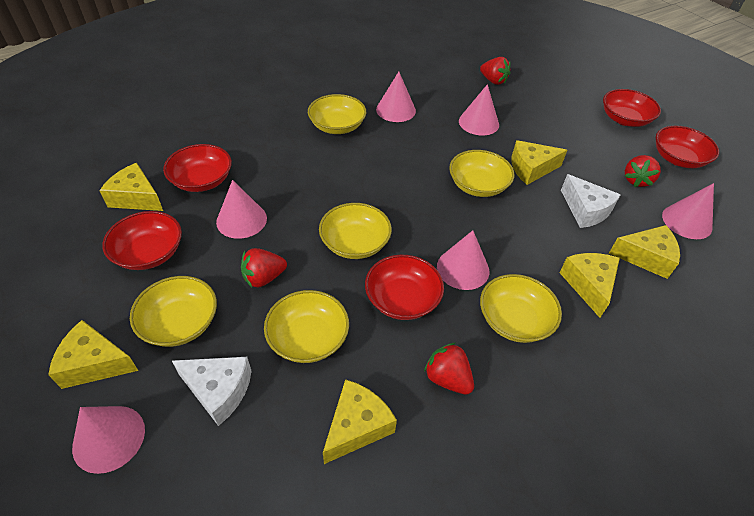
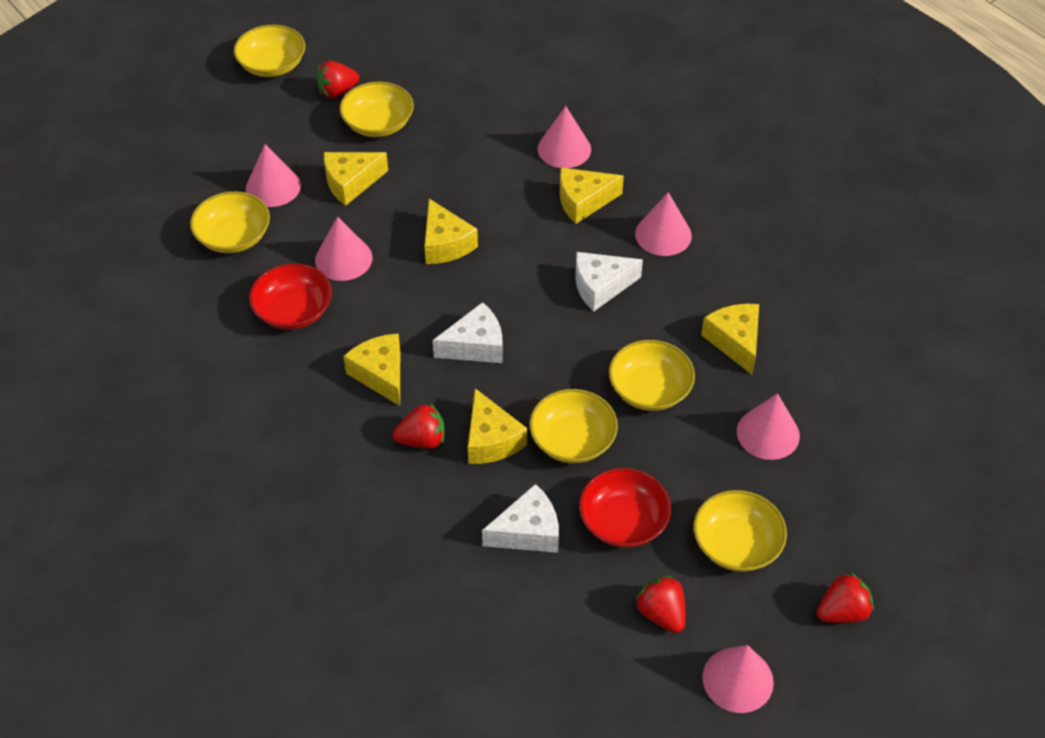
red bowl: 5 -> 2
white cheese: 2 -> 3

